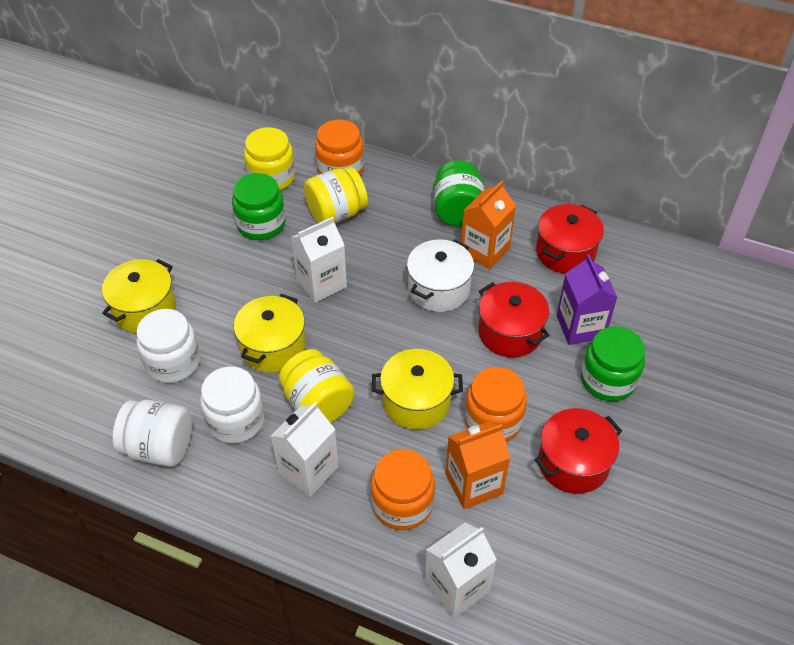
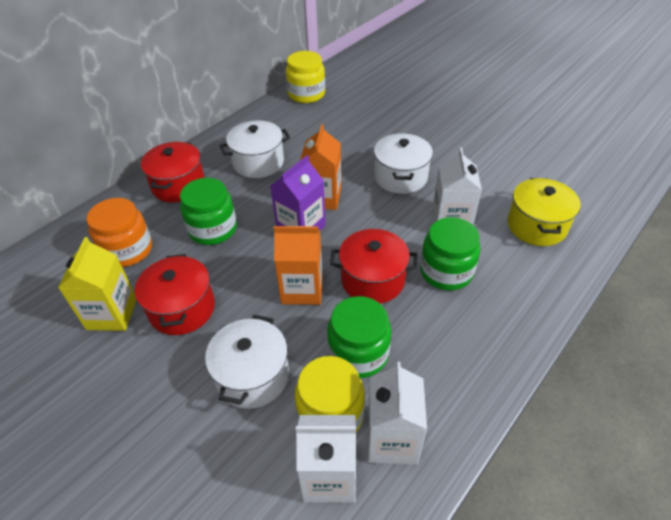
orange jar: 3 -> 1
white jar: 3 -> 0
white pot: 1 -> 3
yellow carton: 0 -> 1
yellow jar: 3 -> 2
yellow pot: 3 -> 1

